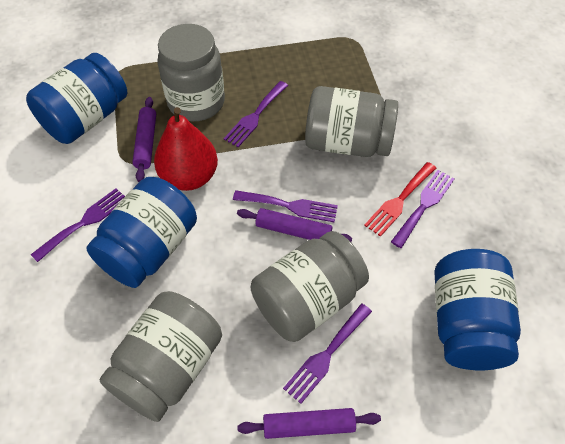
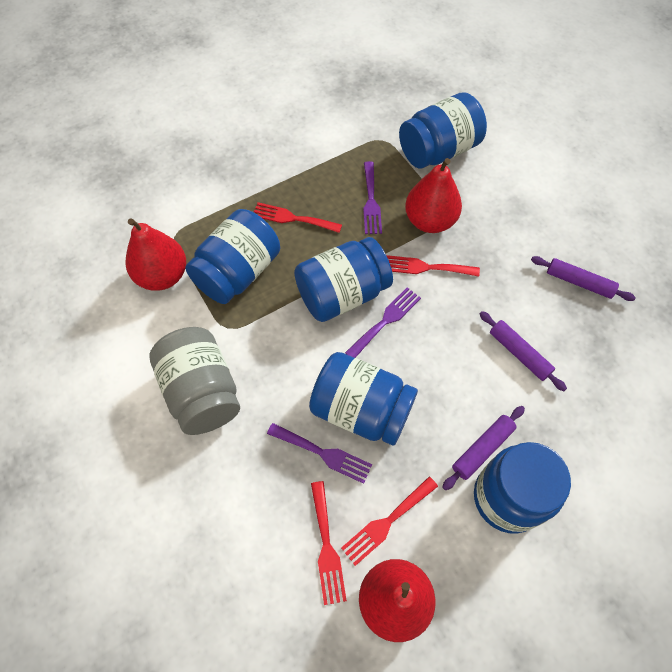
blue jar: 3 -> 5
grey jar: 4 -> 1
purple fork: 5 -> 3
red fork: 1 -> 4
red pear: 1 -> 3

